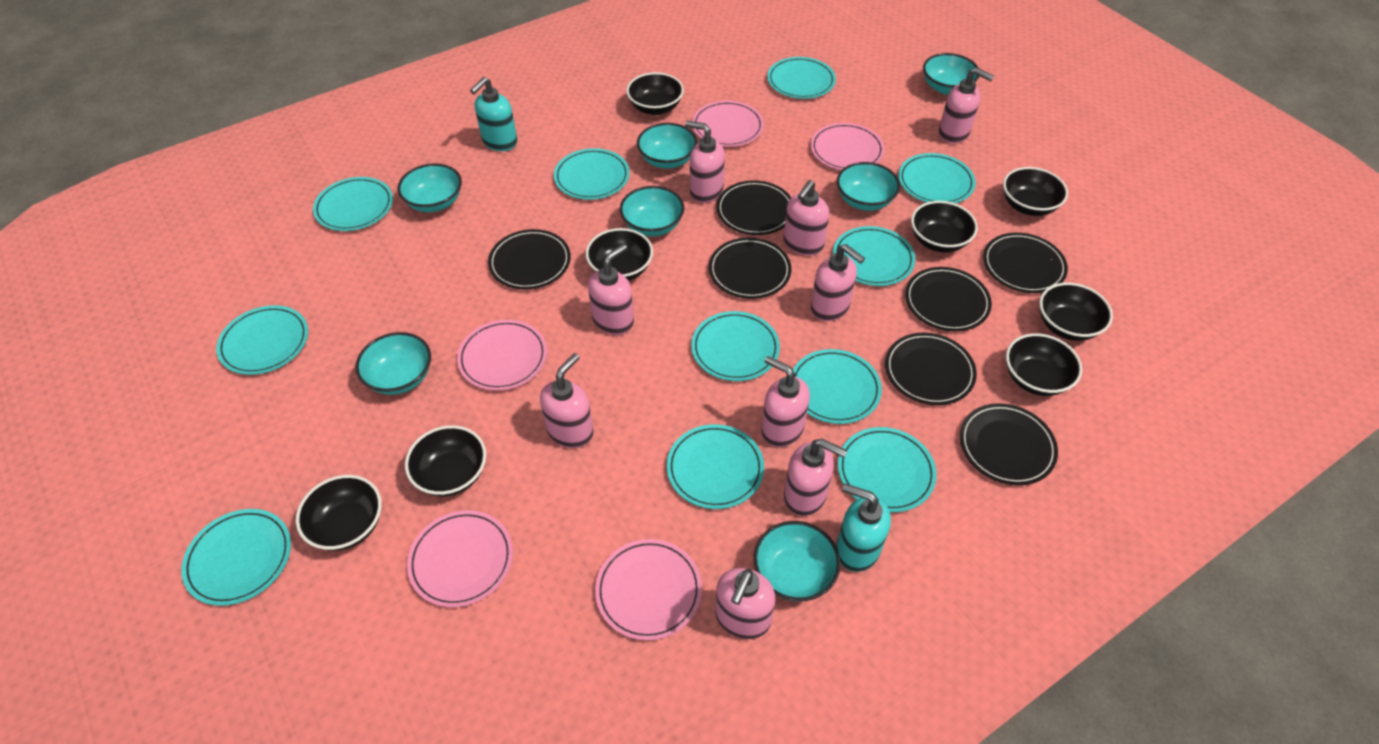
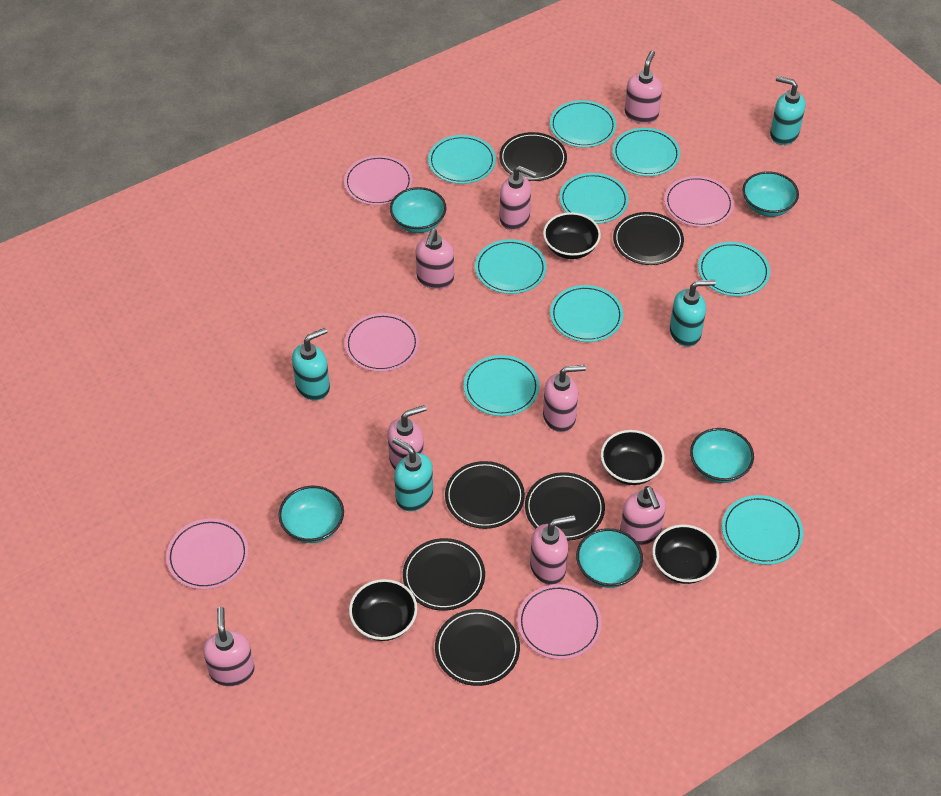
black bowl: 8 -> 4
black plate: 7 -> 6
pink soap dispenser: 9 -> 8
turquoise bowl: 7 -> 5
turquoise plate: 11 -> 9
turquoise soap dispenser: 2 -> 4

